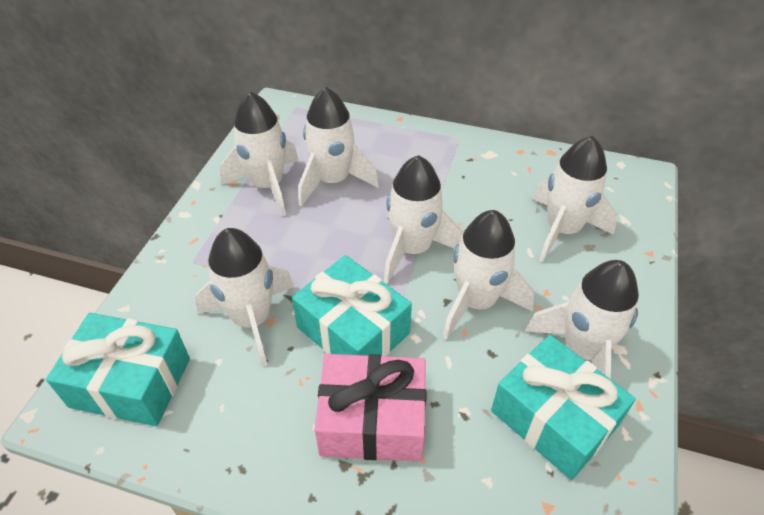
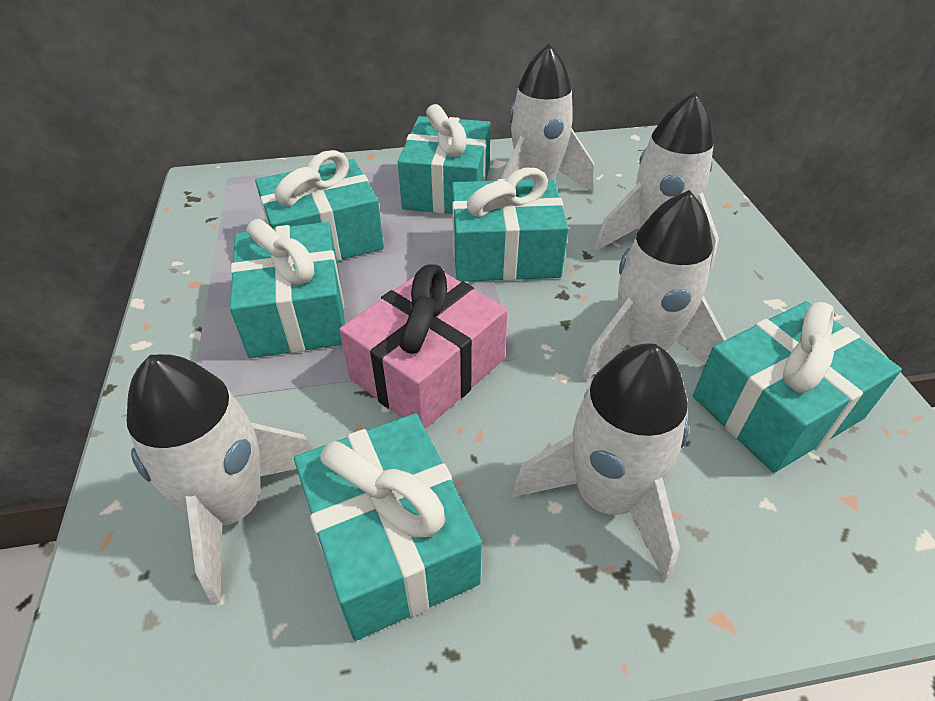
turquoise gift: 3 -> 6
white rocket: 7 -> 5

